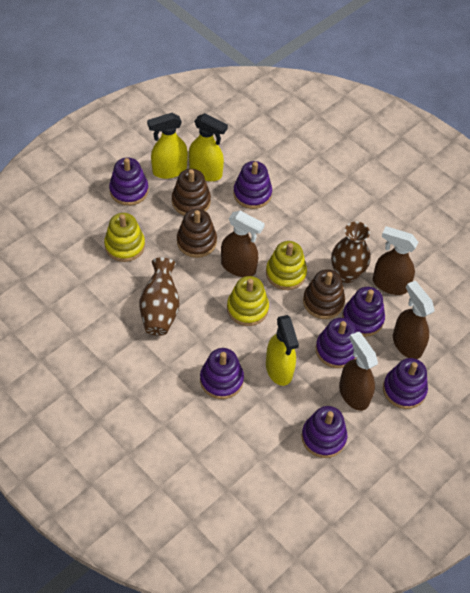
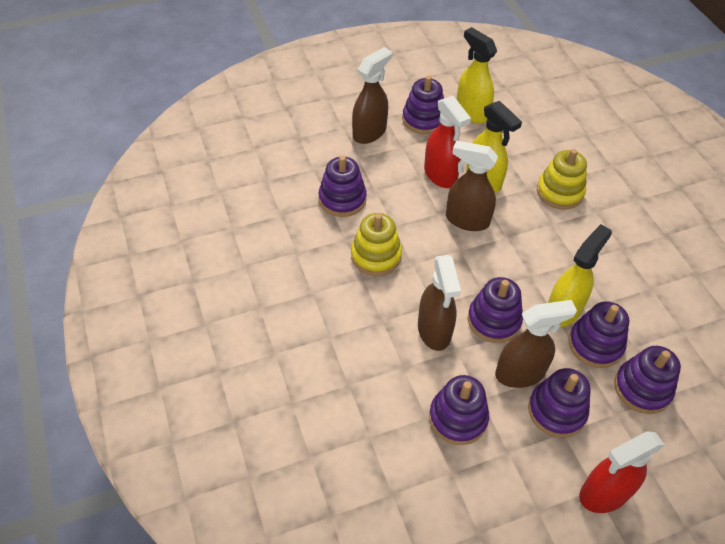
brown stacking toy: 3 -> 0
brown vase: 2 -> 0
red spray bottle: 0 -> 2
yellow stacking toy: 3 -> 2

